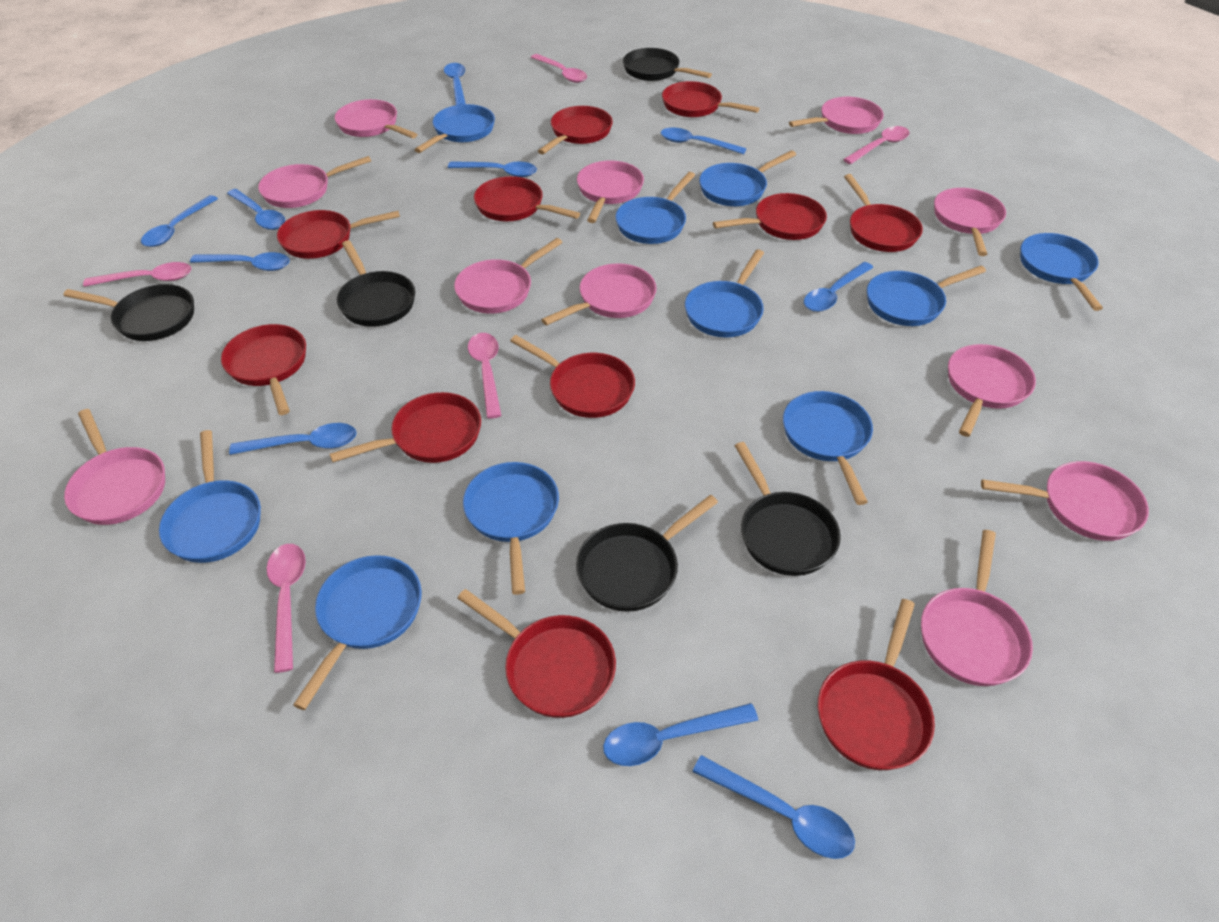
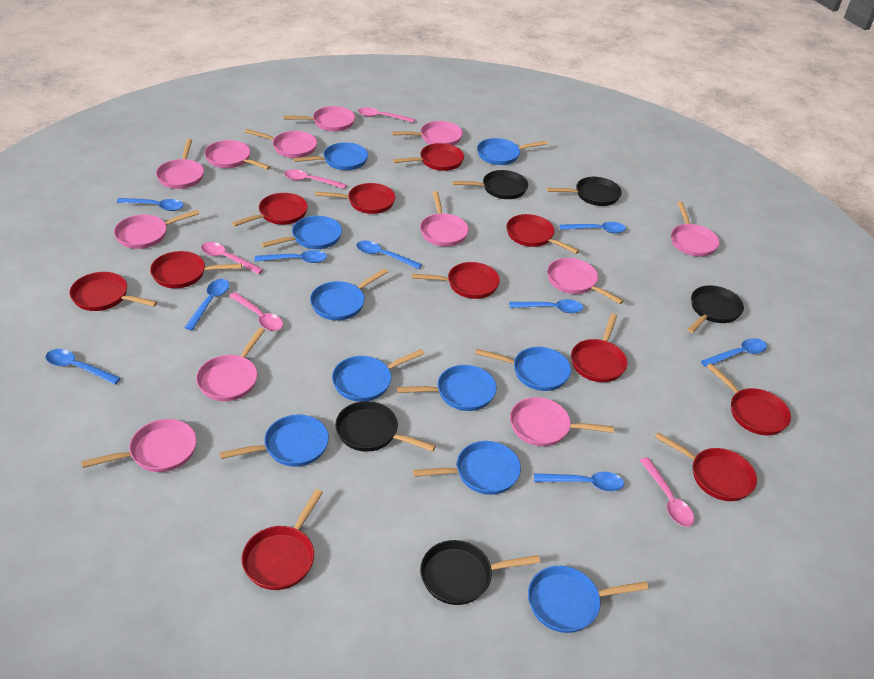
blue spoon: 10 -> 9
pink pan: 11 -> 12

